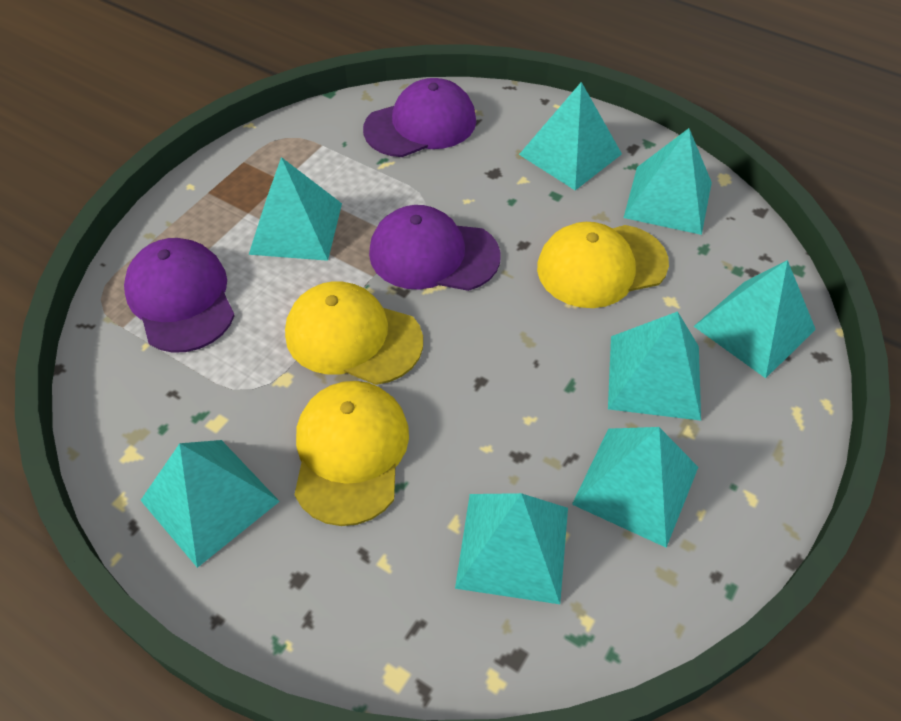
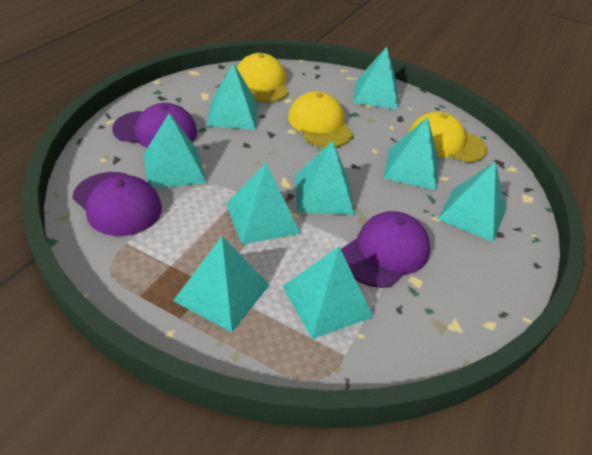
turquoise pyramid: 8 -> 9

